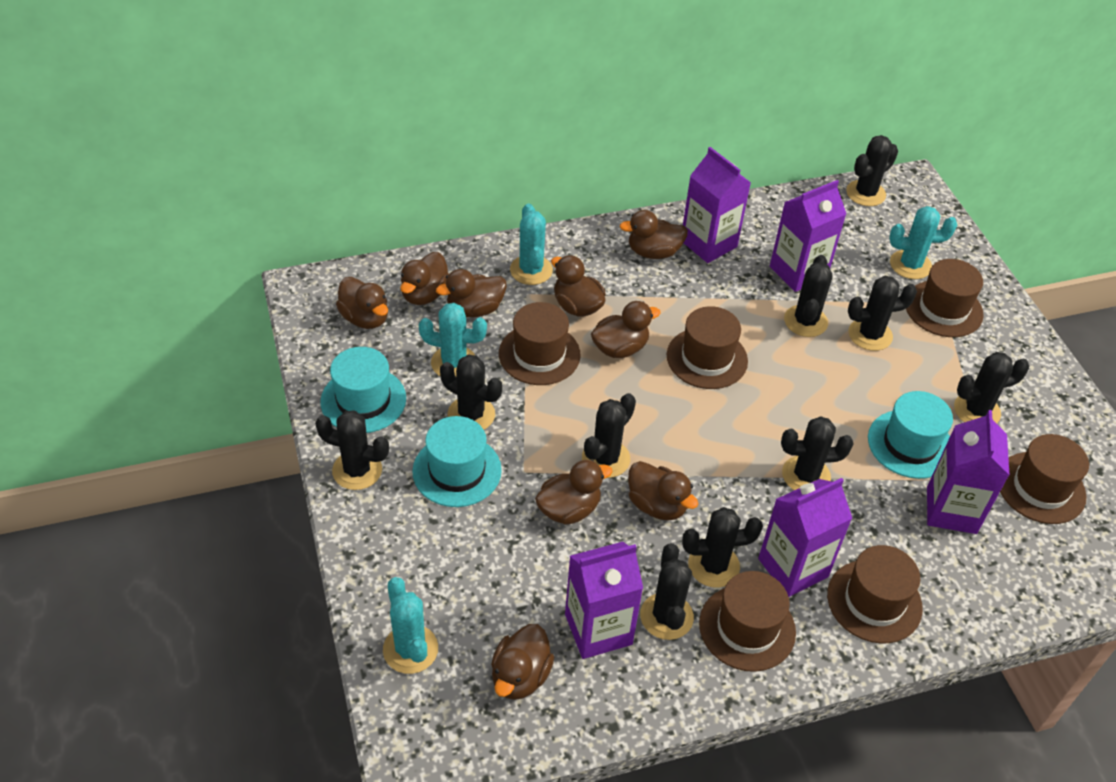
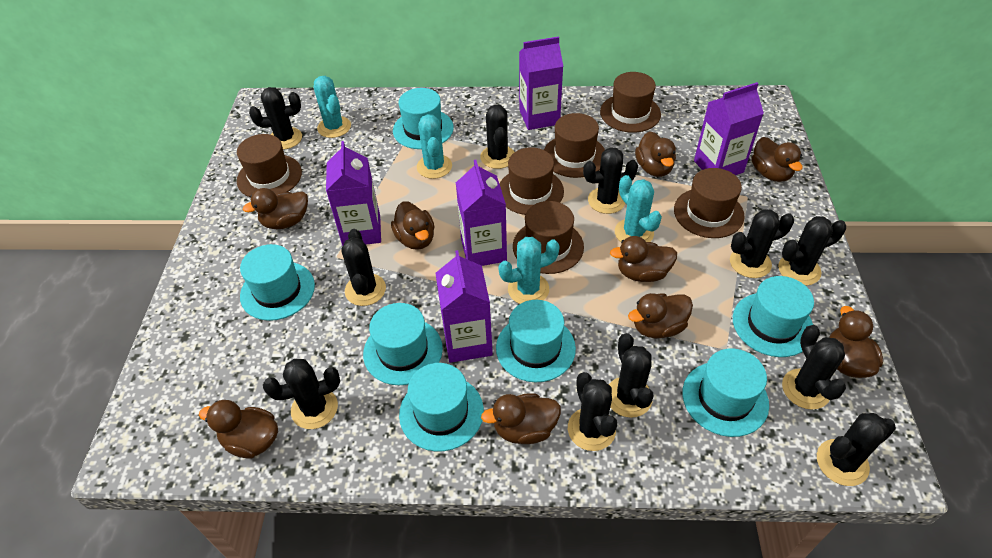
black cactus: 10 -> 11
turquoise hat: 3 -> 7

